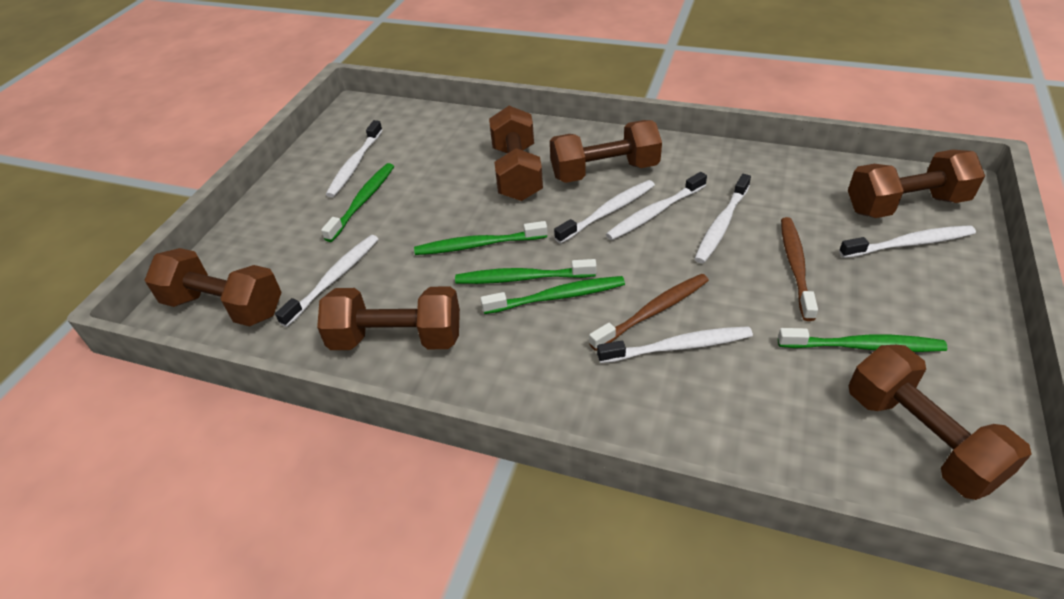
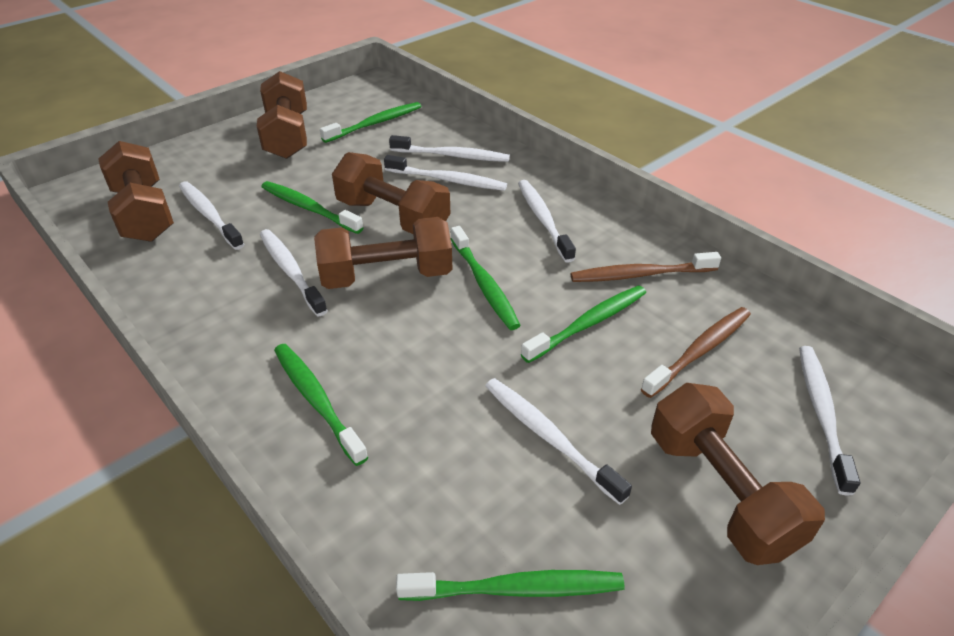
brown dumbbell: 6 -> 5
green toothbrush: 5 -> 6

